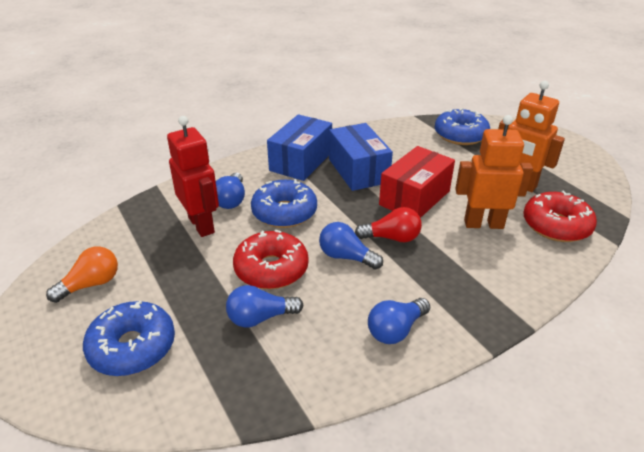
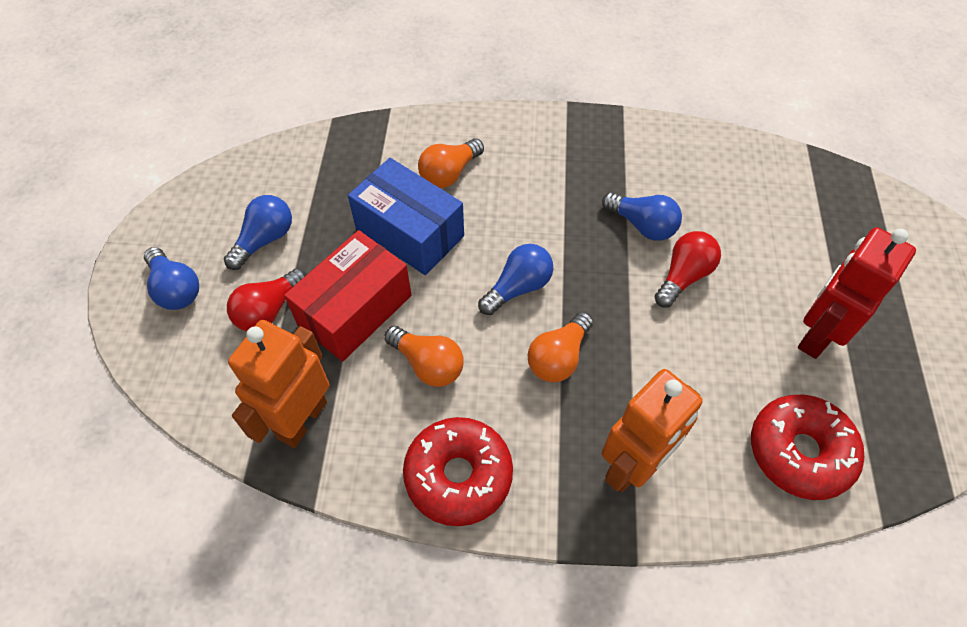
blue box: 2 -> 1
blue donut: 3 -> 0
orange light bulb: 1 -> 3
red light bulb: 1 -> 2

